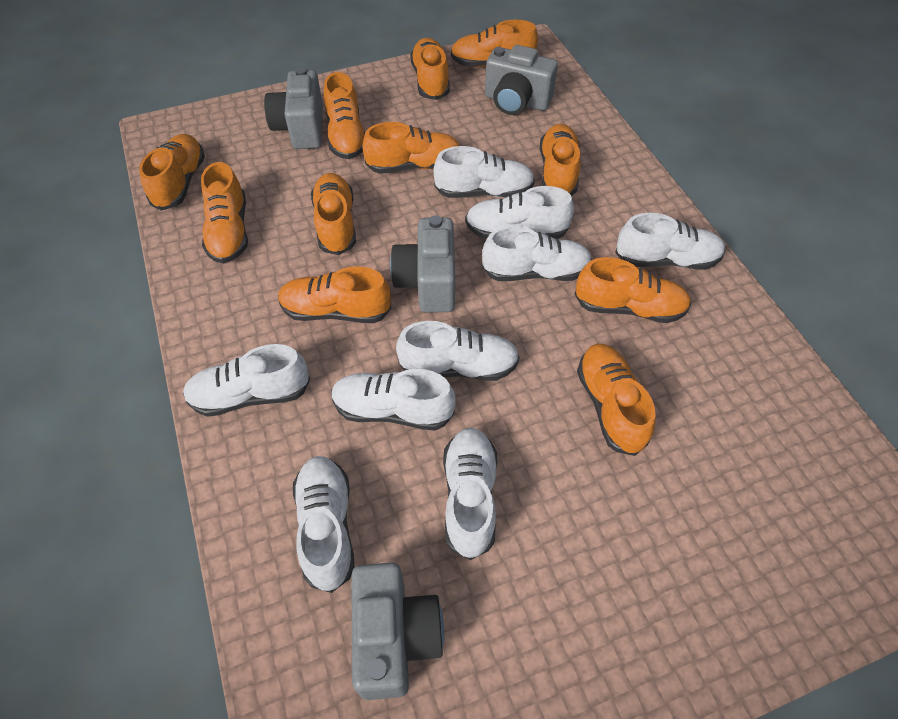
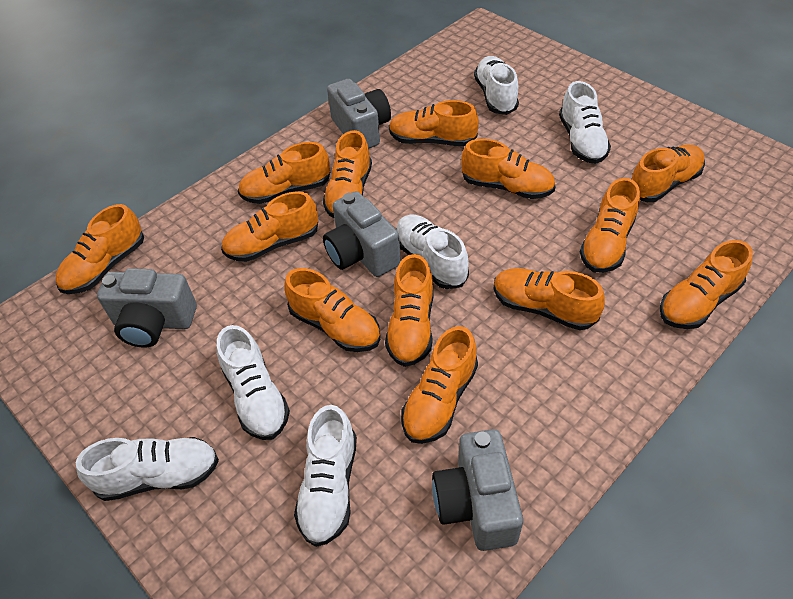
orange shoe: 11 -> 13
white shoe: 9 -> 6

